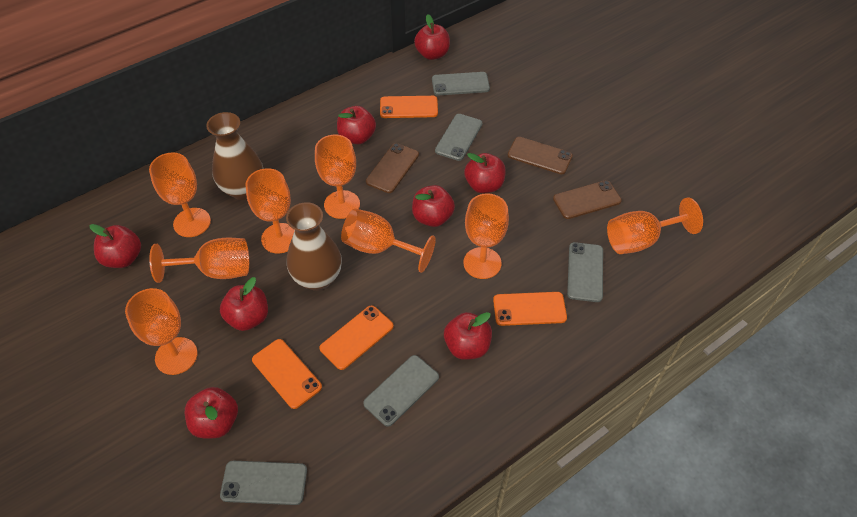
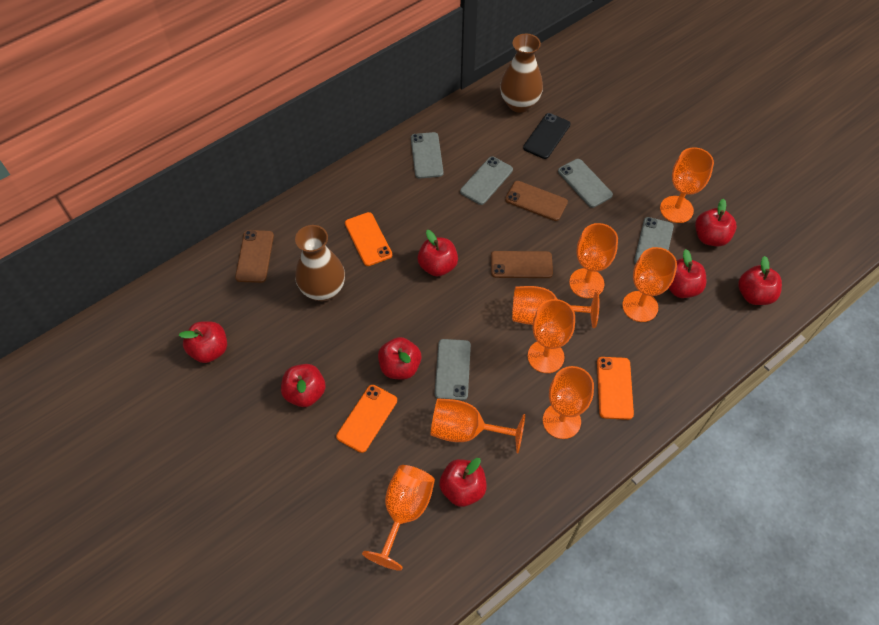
black phone: 0 -> 1
orange phone: 4 -> 3

